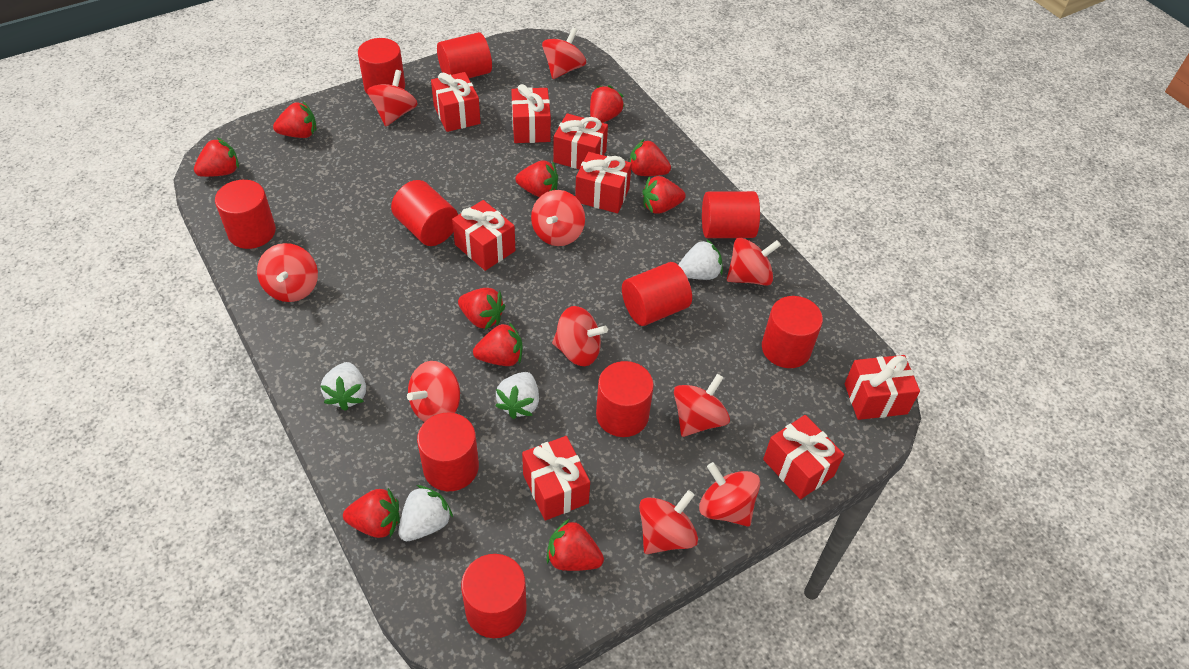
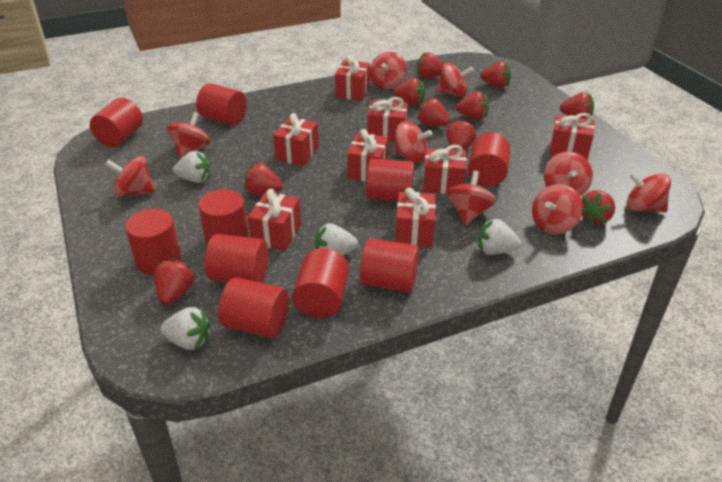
red spinning top: 10 -> 9

